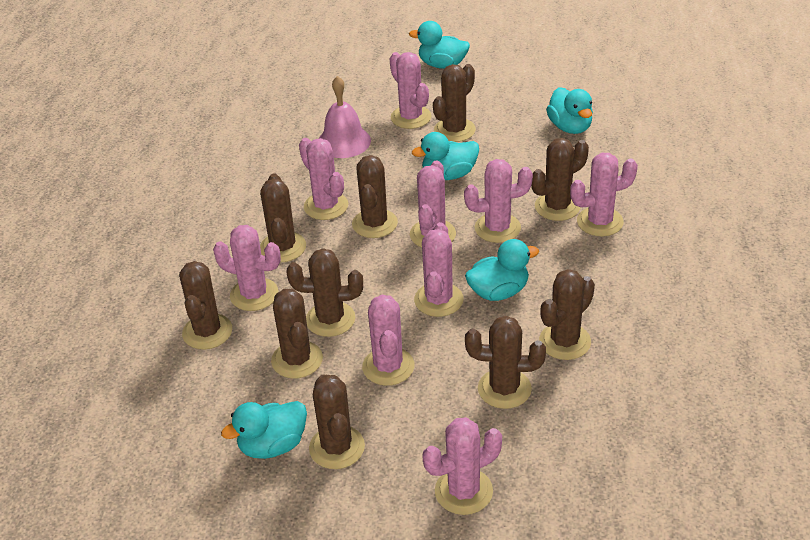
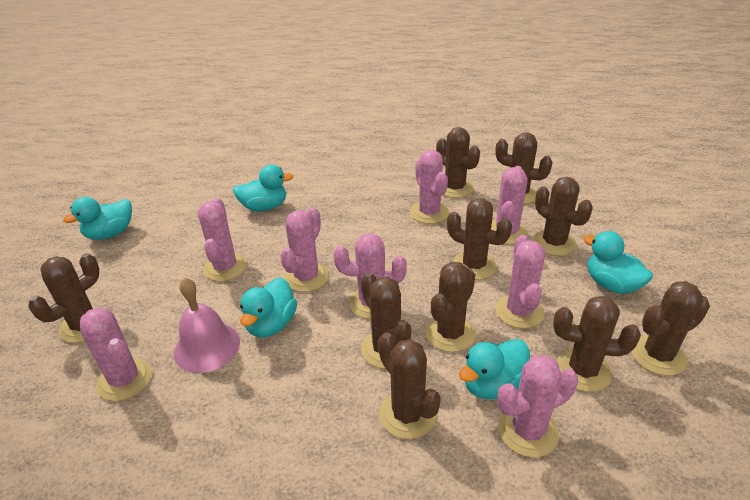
pink cactus: 9 -> 8

